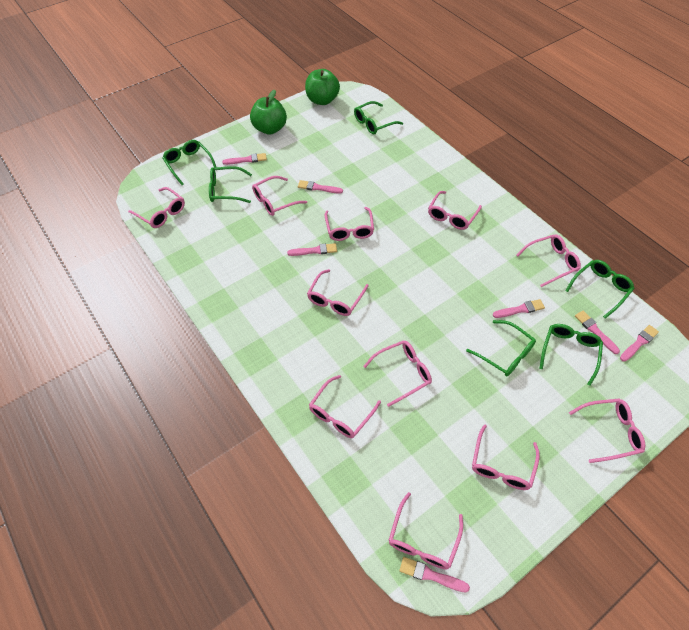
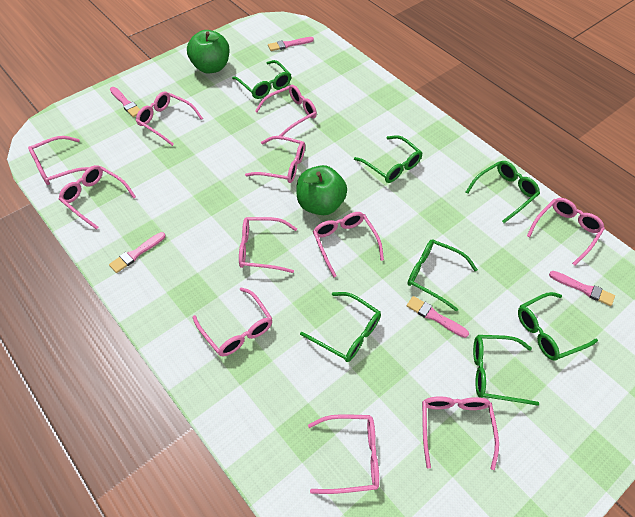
green glasses: 6 -> 7
pink brush: 7 -> 5

